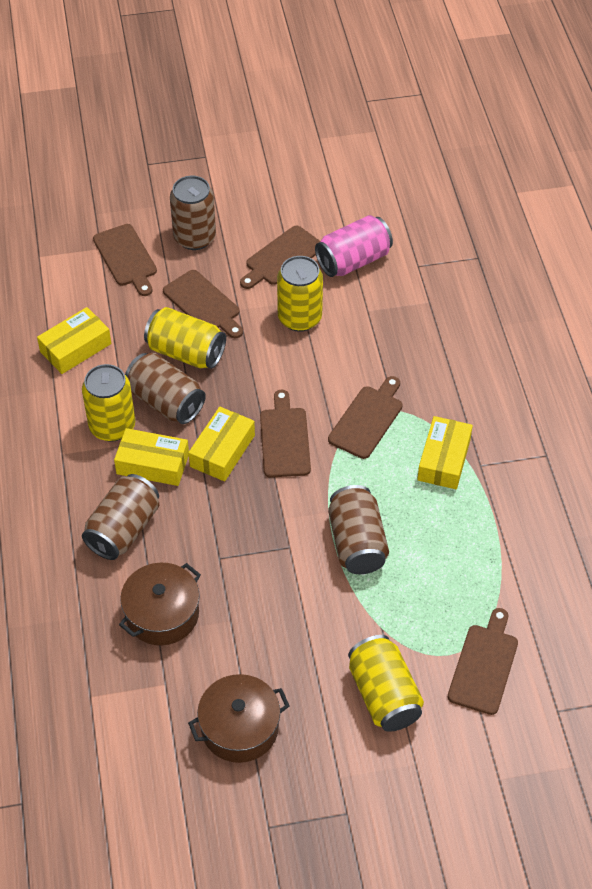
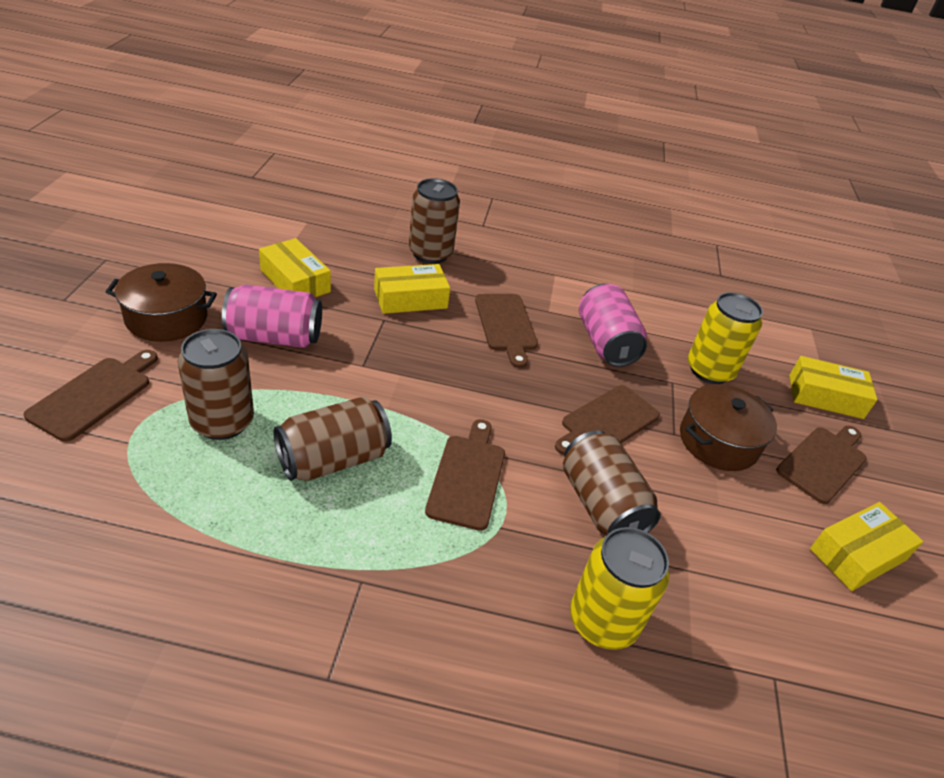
brown cutting board: 6 -> 5
pink can: 1 -> 2
yellow can: 4 -> 2

